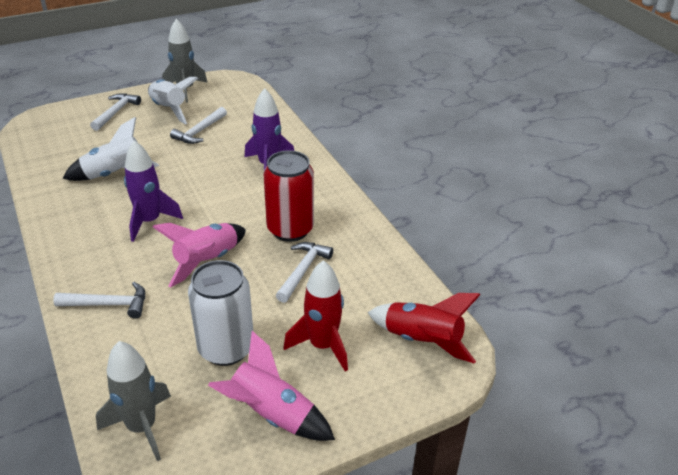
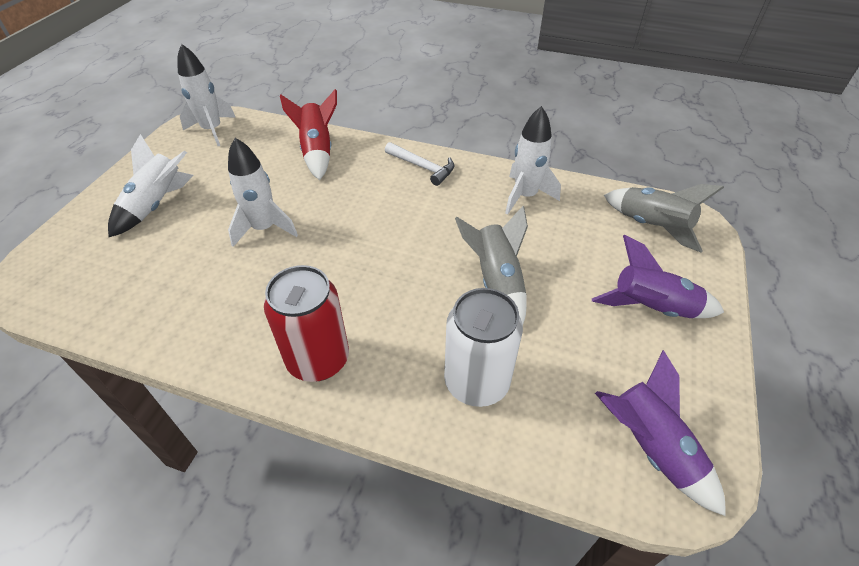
pink rocket: 2 -> 0
red rocket: 2 -> 1
white hammer: 4 -> 1
white rocket: 2 -> 4

